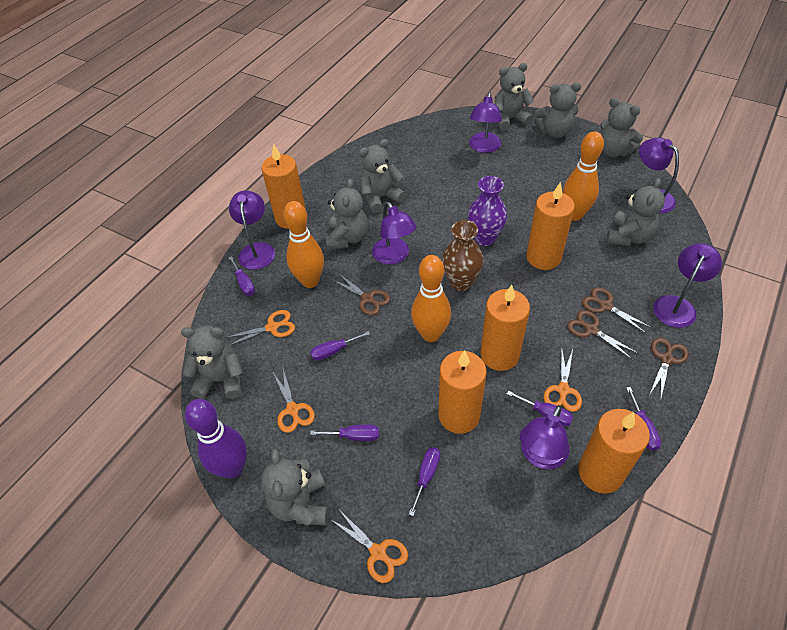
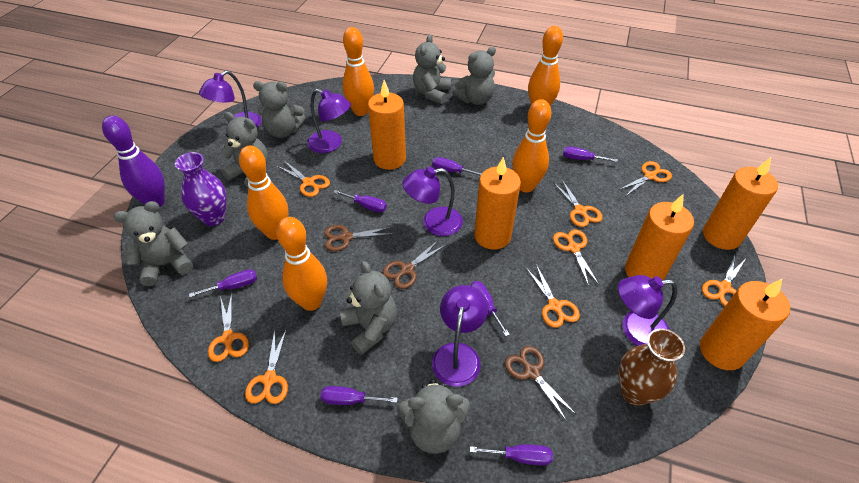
brown scissors: 4 -> 3
grey teddy bear: 8 -> 7
orange bowling pin: 3 -> 5
orange scissors: 4 -> 8
purple lamp: 6 -> 5
purple screwdriver: 6 -> 7

